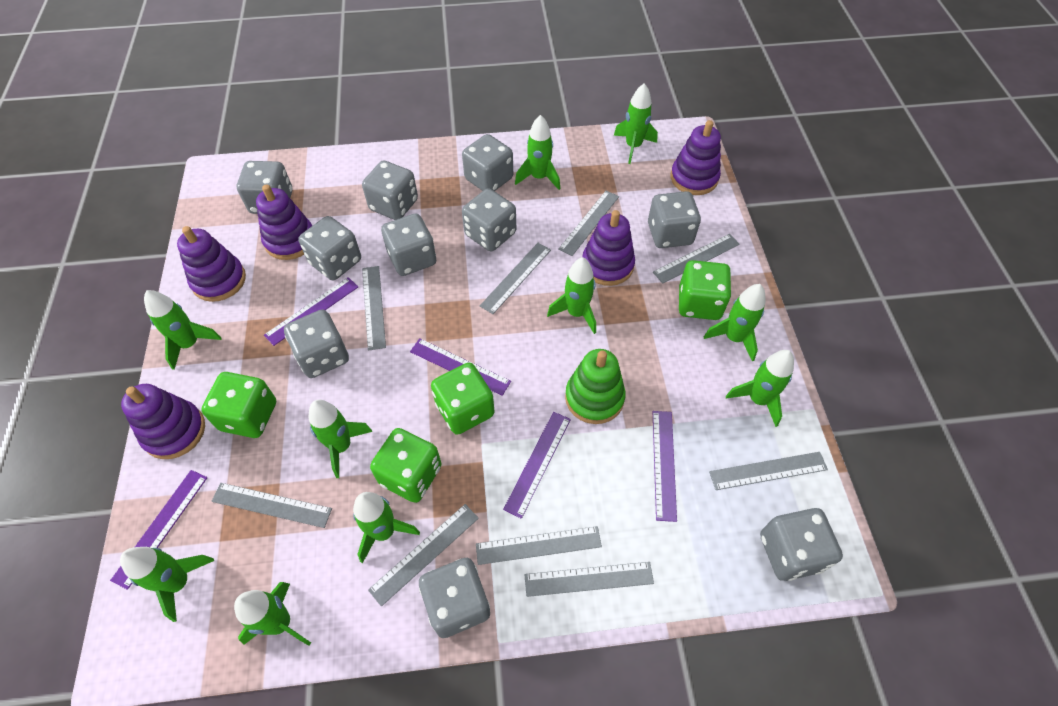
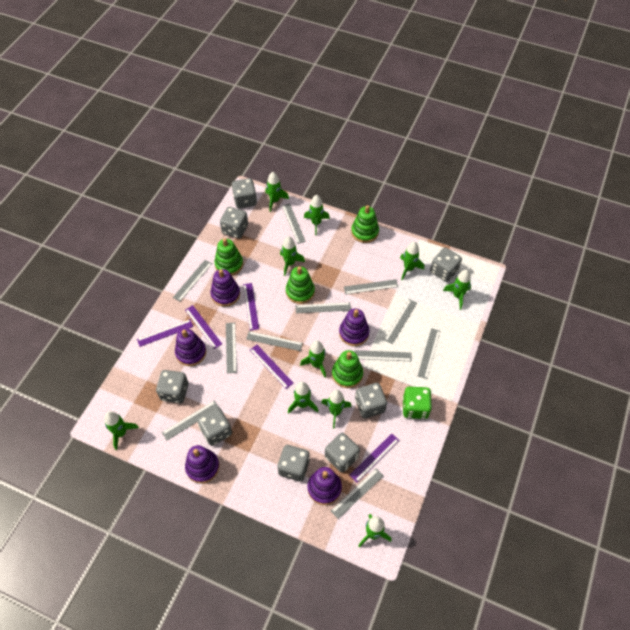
green dice: 4 -> 1
green stacking toy: 1 -> 4
grey dice: 10 -> 8
grey ruler: 9 -> 11

